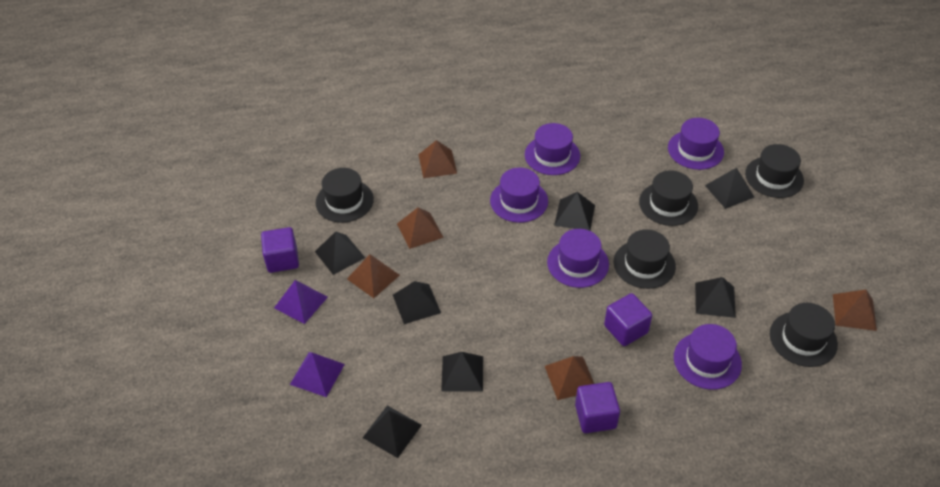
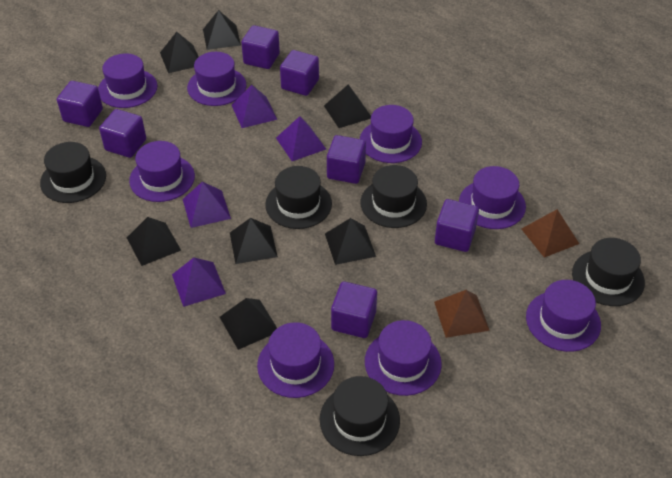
brown pyramid: 5 -> 2
purple cube: 3 -> 7
purple hat: 5 -> 8
purple pyramid: 2 -> 4

